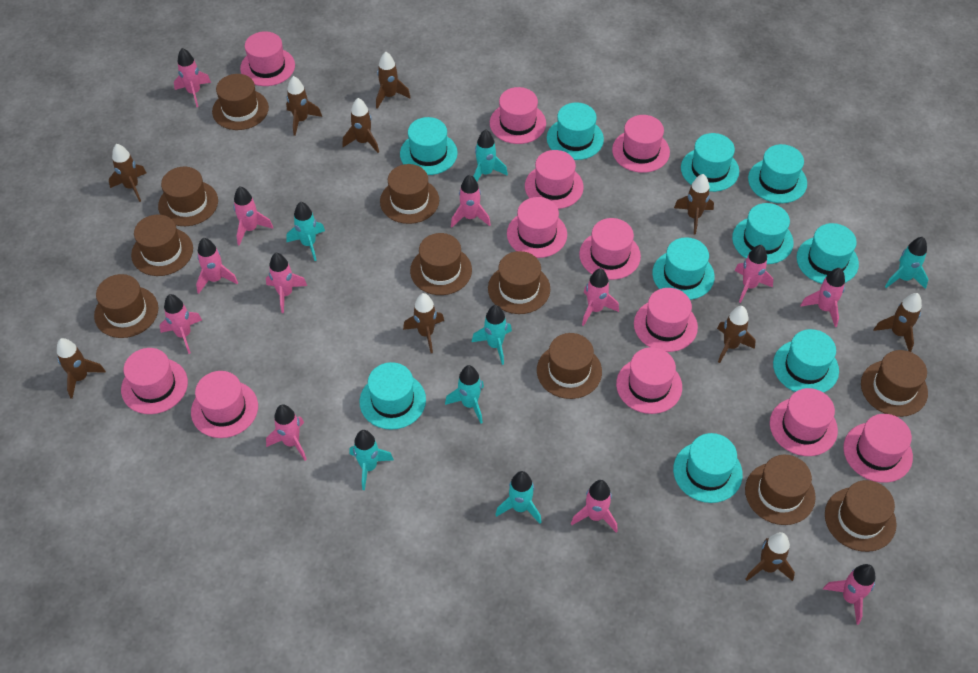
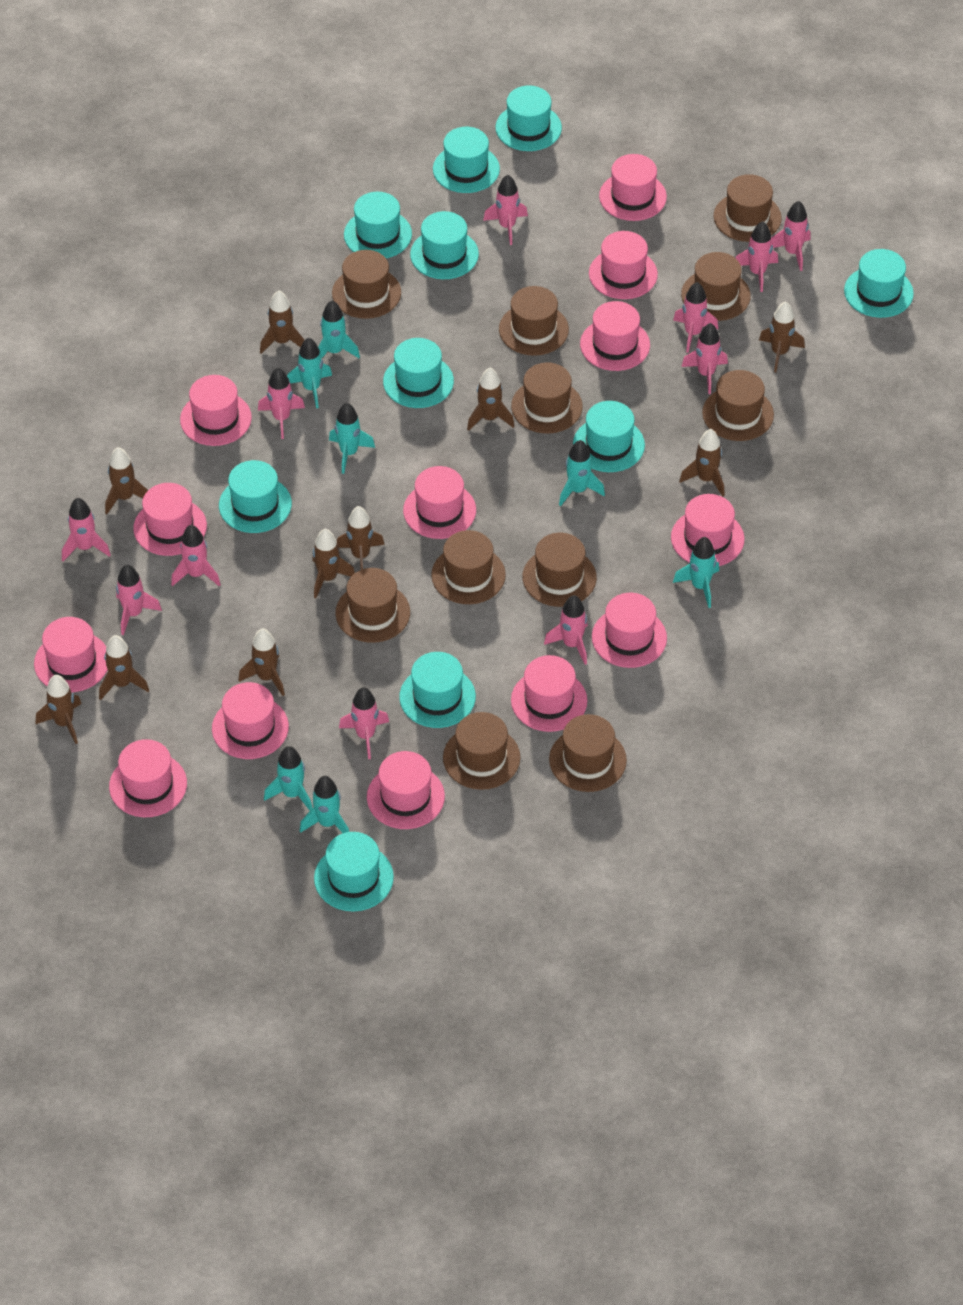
pink hat: 12 -> 13
pink rocket: 12 -> 11

